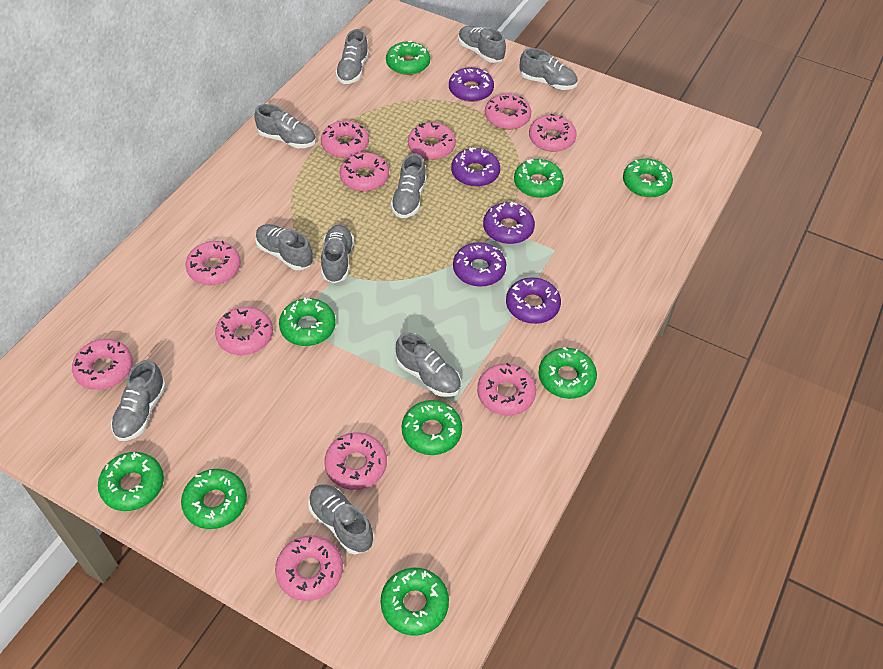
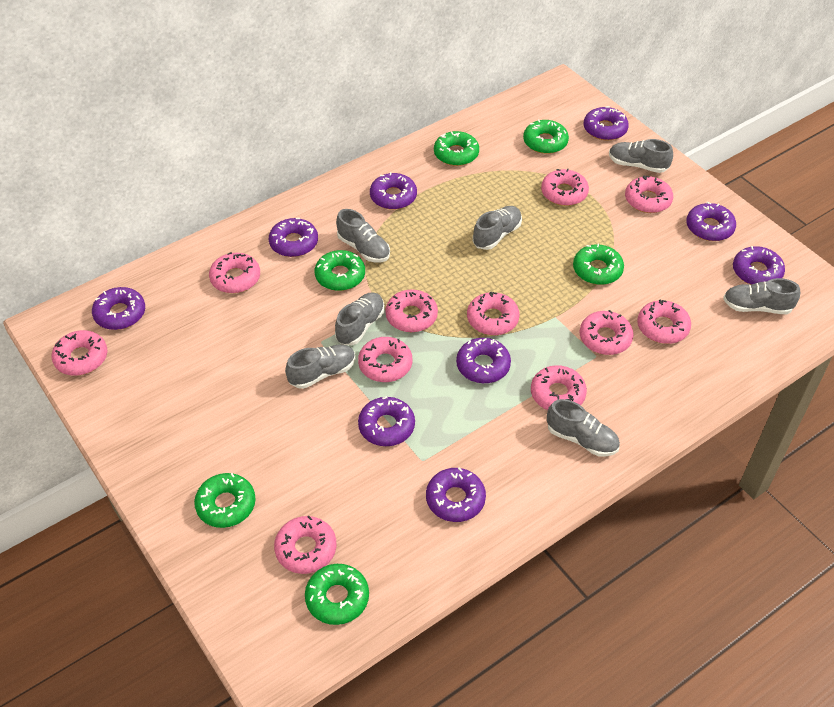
green donut: 9 -> 6
grey shoe: 10 -> 7
purple donut: 5 -> 9

